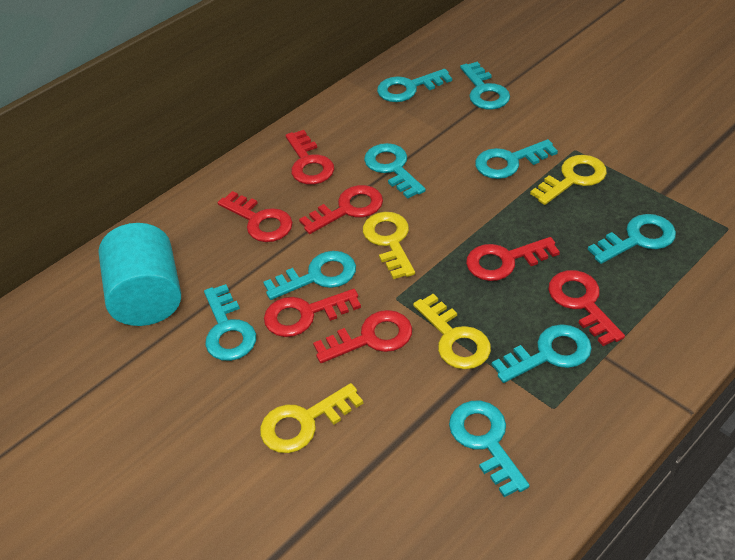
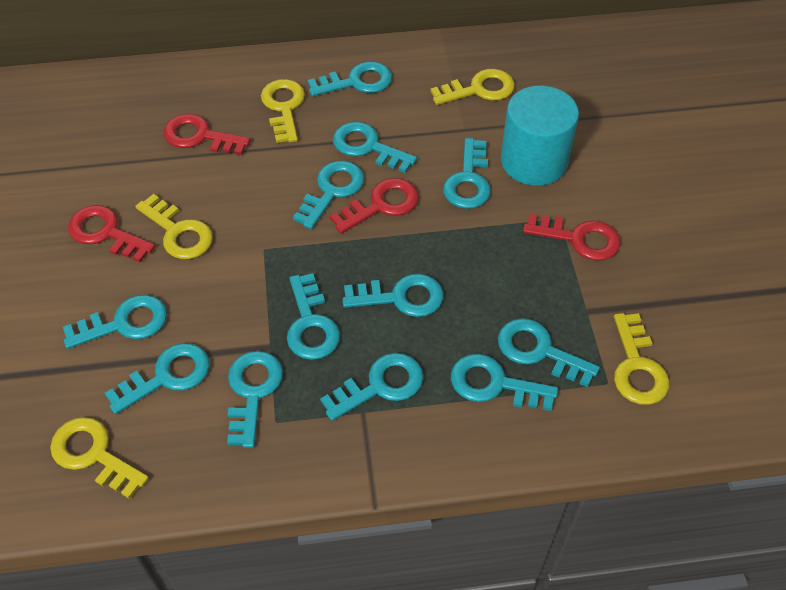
red key: 7 -> 4
turquoise key: 9 -> 12
yellow key: 4 -> 5

